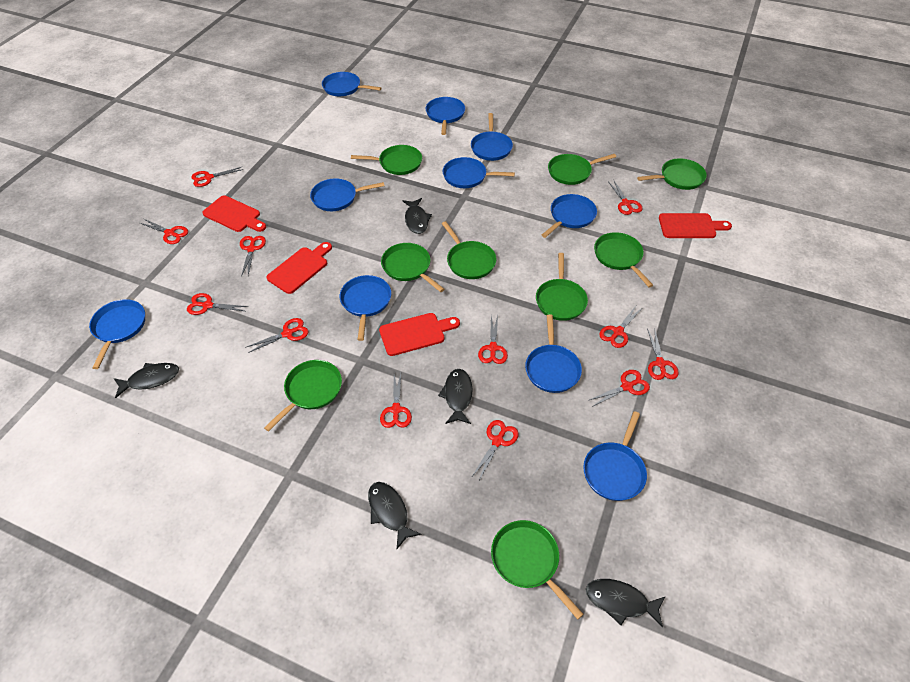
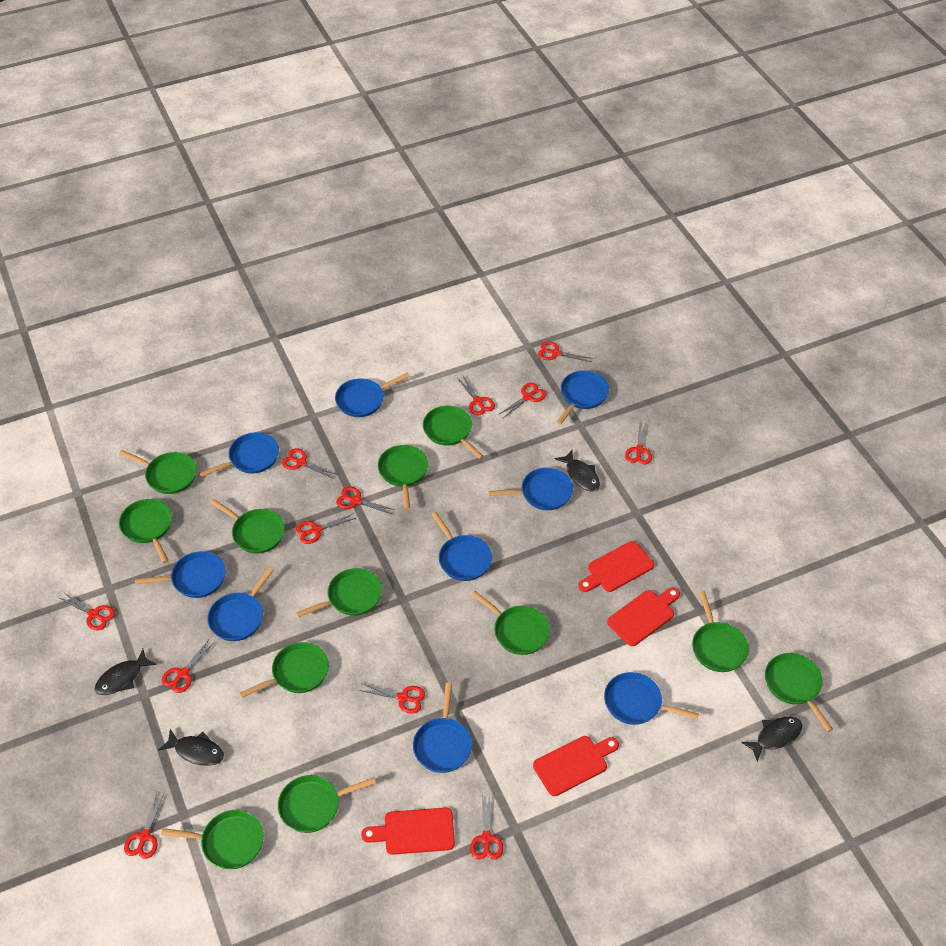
black fish: 5 -> 4
blue pan: 10 -> 9
green pan: 9 -> 12

